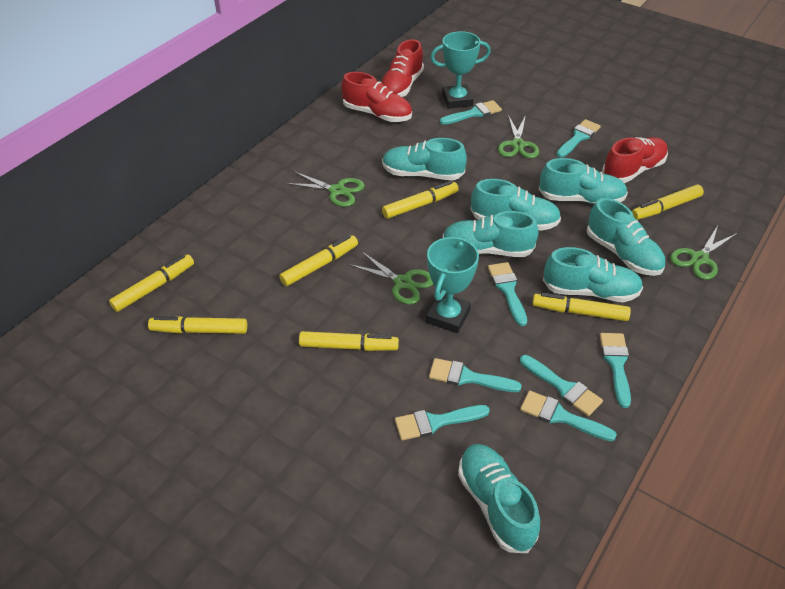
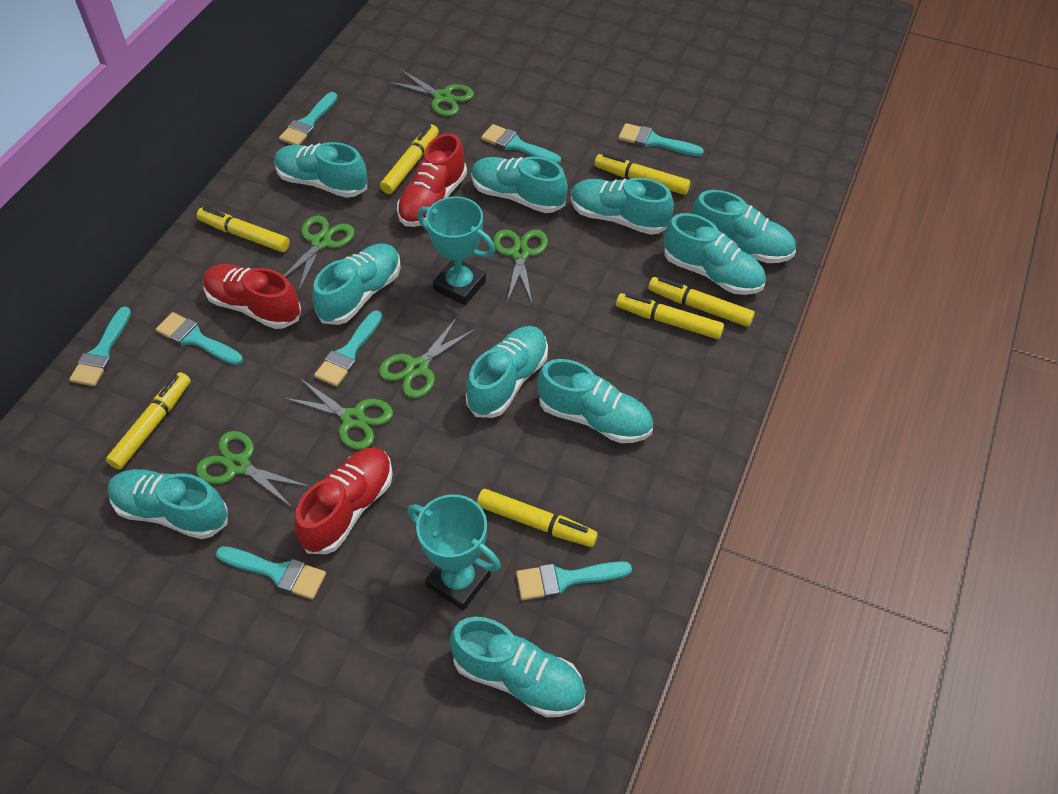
green scissors: 4 -> 6
turquoise shoe: 7 -> 10

